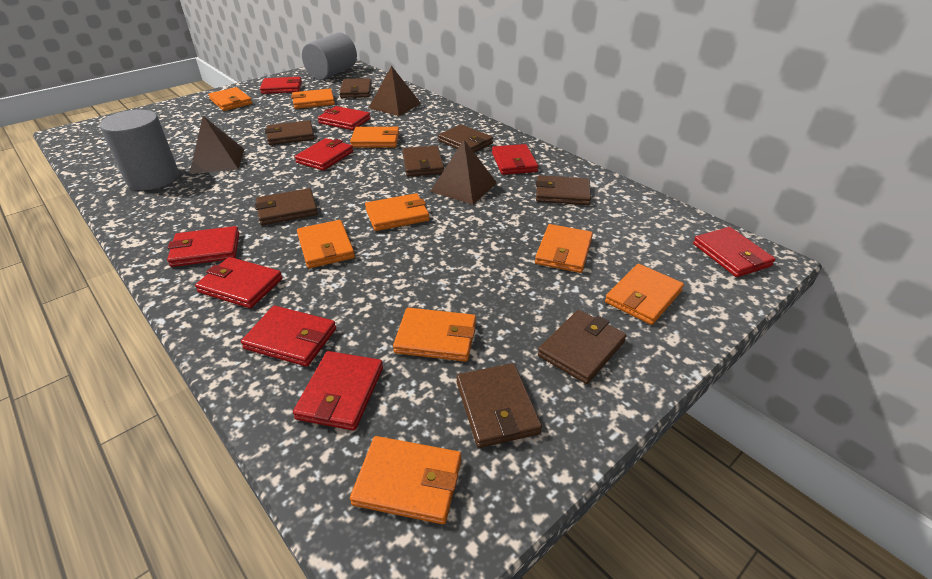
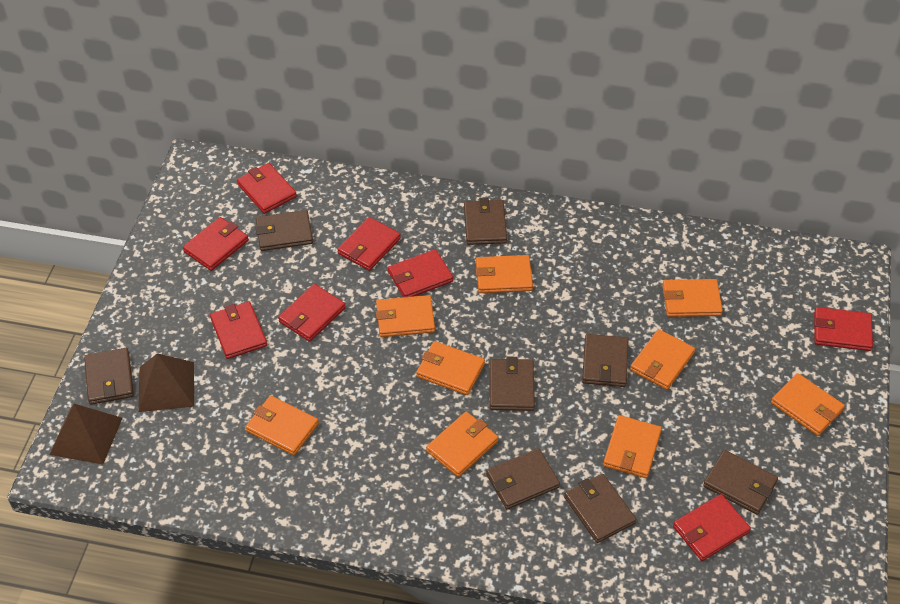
brown pyramid: 3 -> 2
grey cylinder: 2 -> 0
red wallet: 9 -> 8

